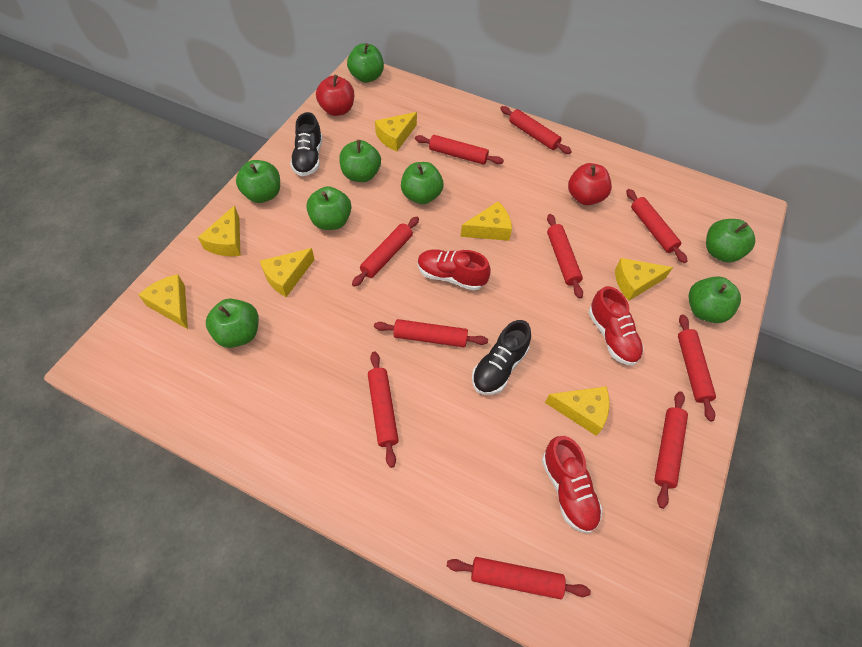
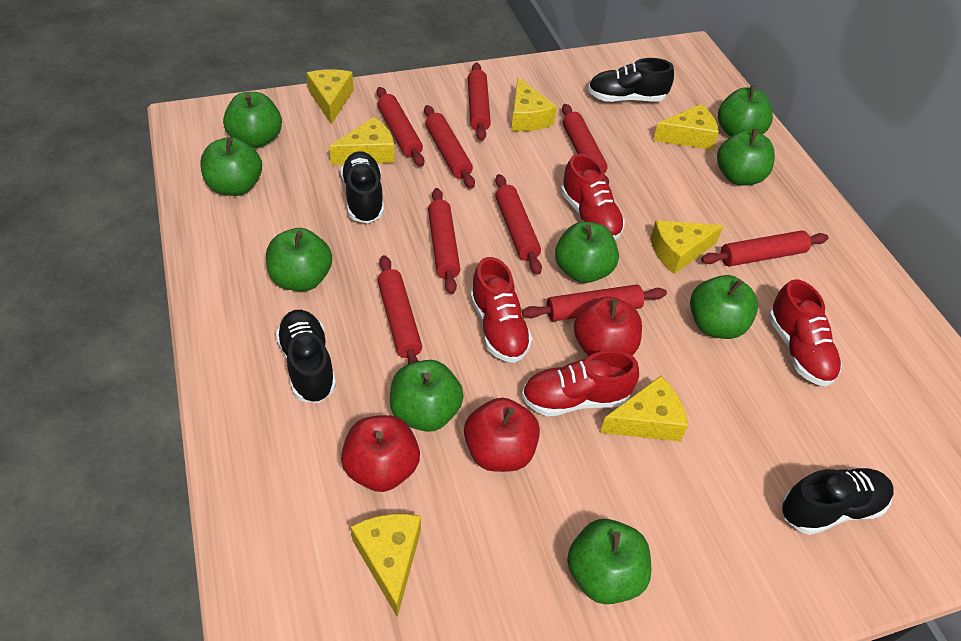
black shoe: 2 -> 4
green apple: 8 -> 9
red apple: 2 -> 3
red rolling pin: 10 -> 9
red shoe: 3 -> 4

